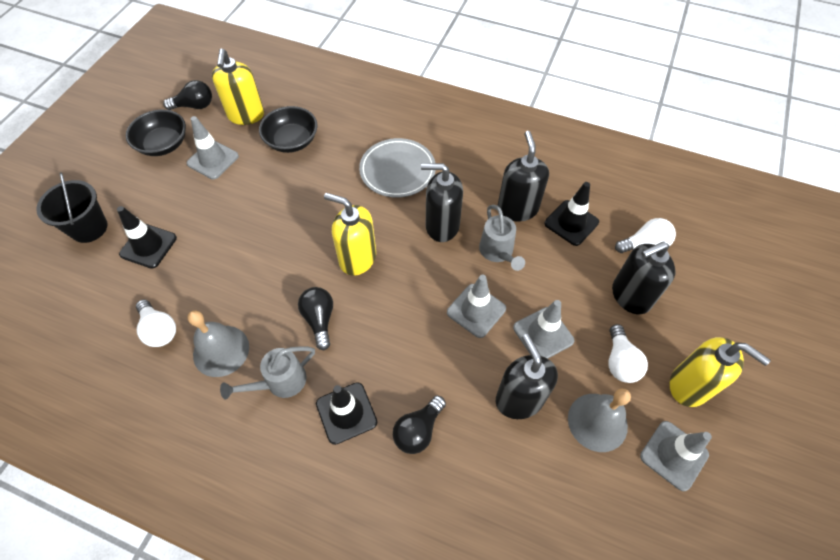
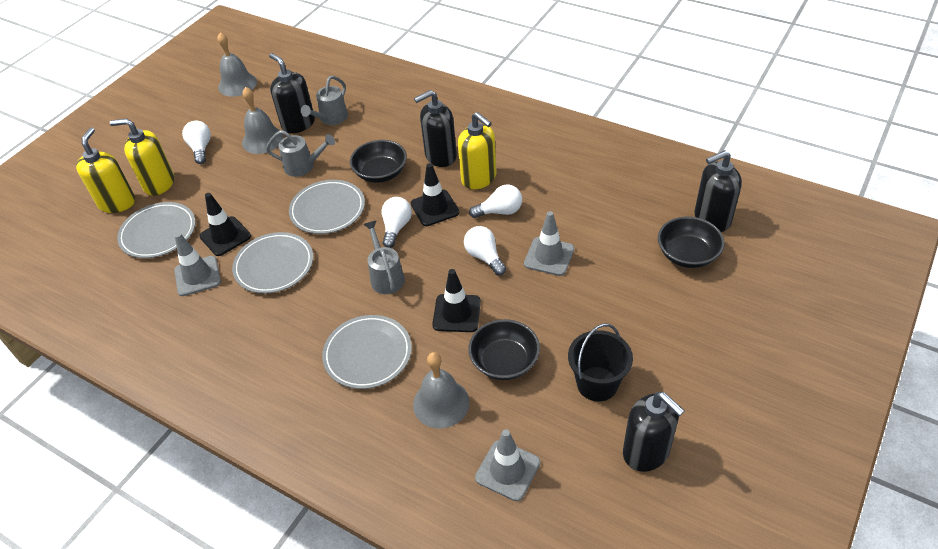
black bowl: 2 -> 3
black light bulb: 3 -> 0
grey bell: 2 -> 3
grey plate: 1 -> 4
grey traffic cone: 4 -> 3
grey watering can: 2 -> 3
white light bulb: 3 -> 4

